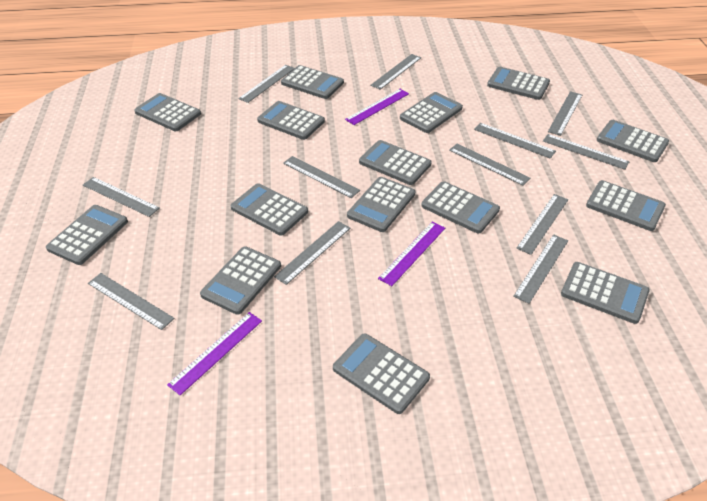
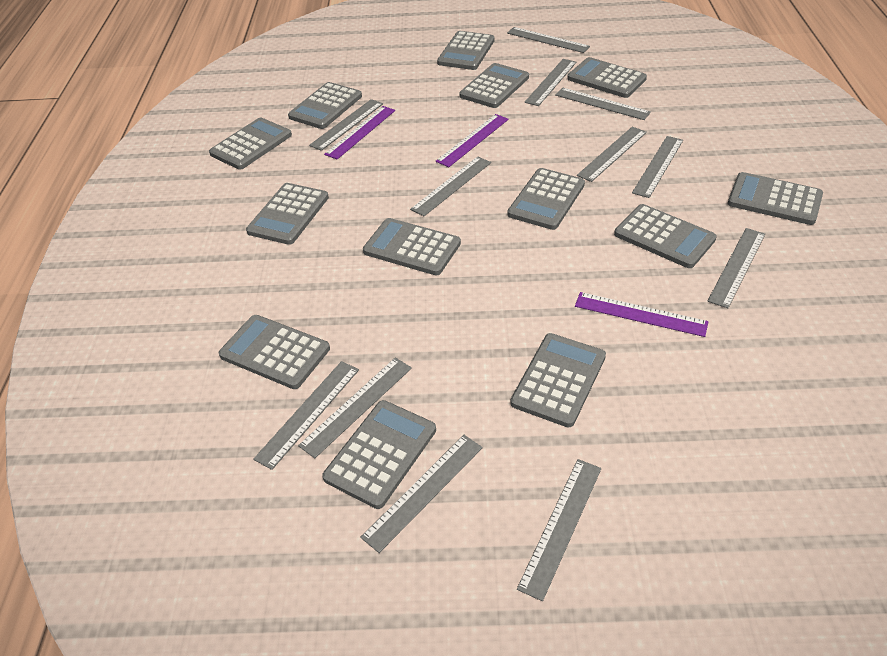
grey calculator: 15 -> 13

